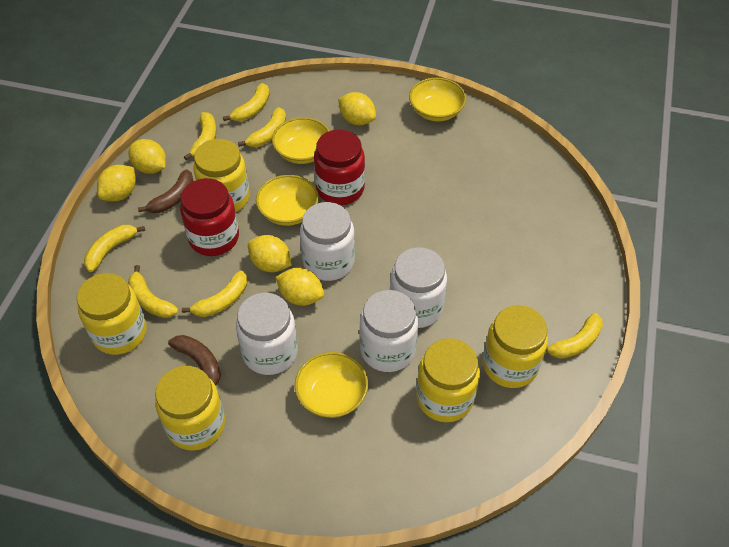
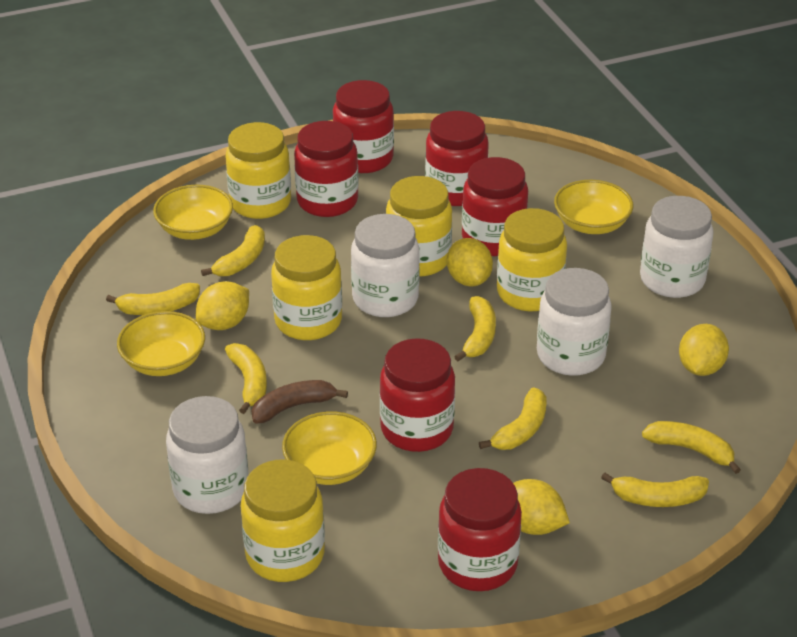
brown banana: 2 -> 1
red jar: 2 -> 6
yellow lemon: 5 -> 4

